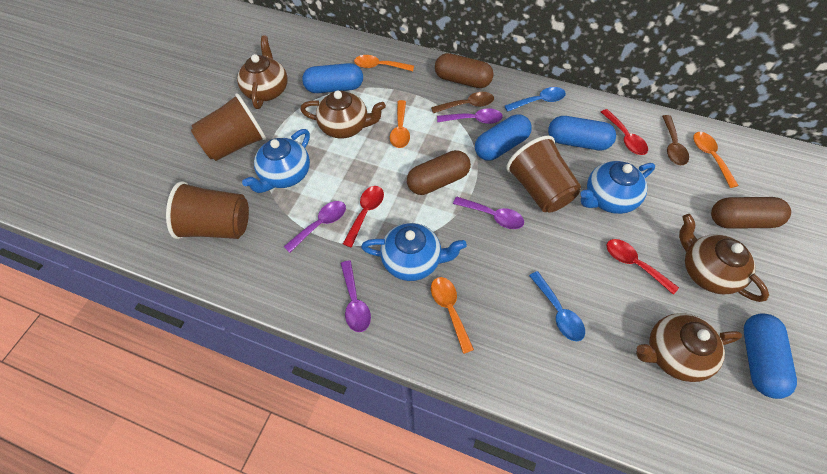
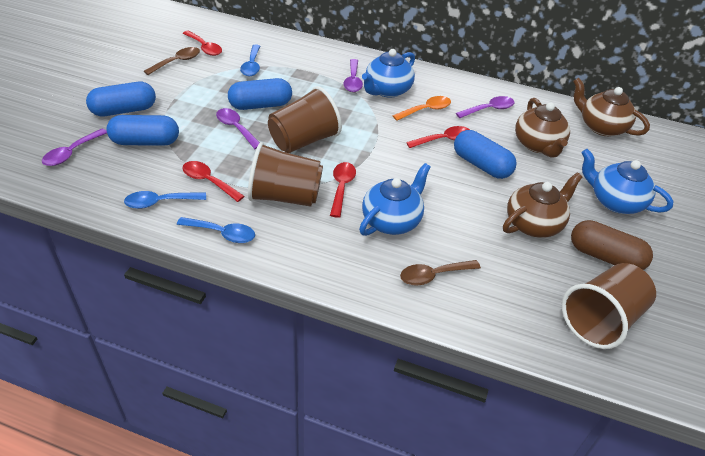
blue spoon: 2 -> 3
brown capsule: 3 -> 1
brown teapot: 4 -> 3
orange spoon: 4 -> 1
red spoon: 3 -> 4

